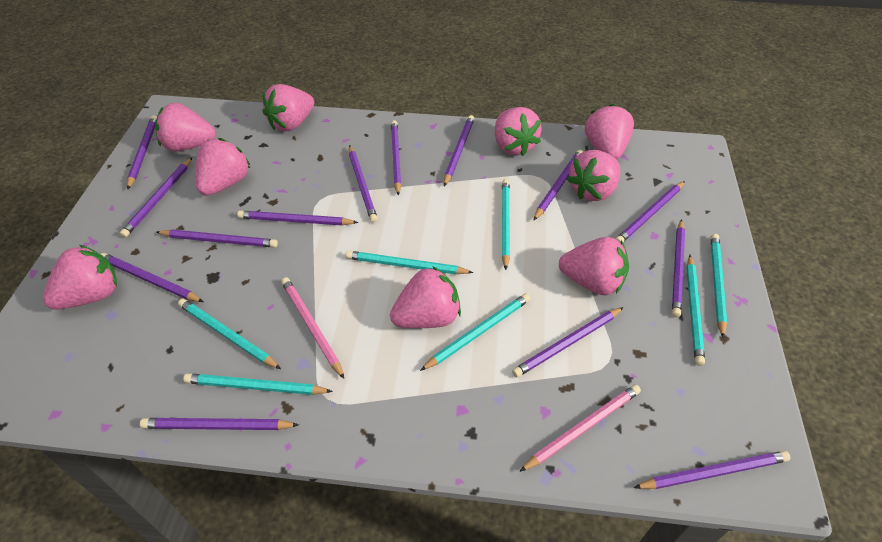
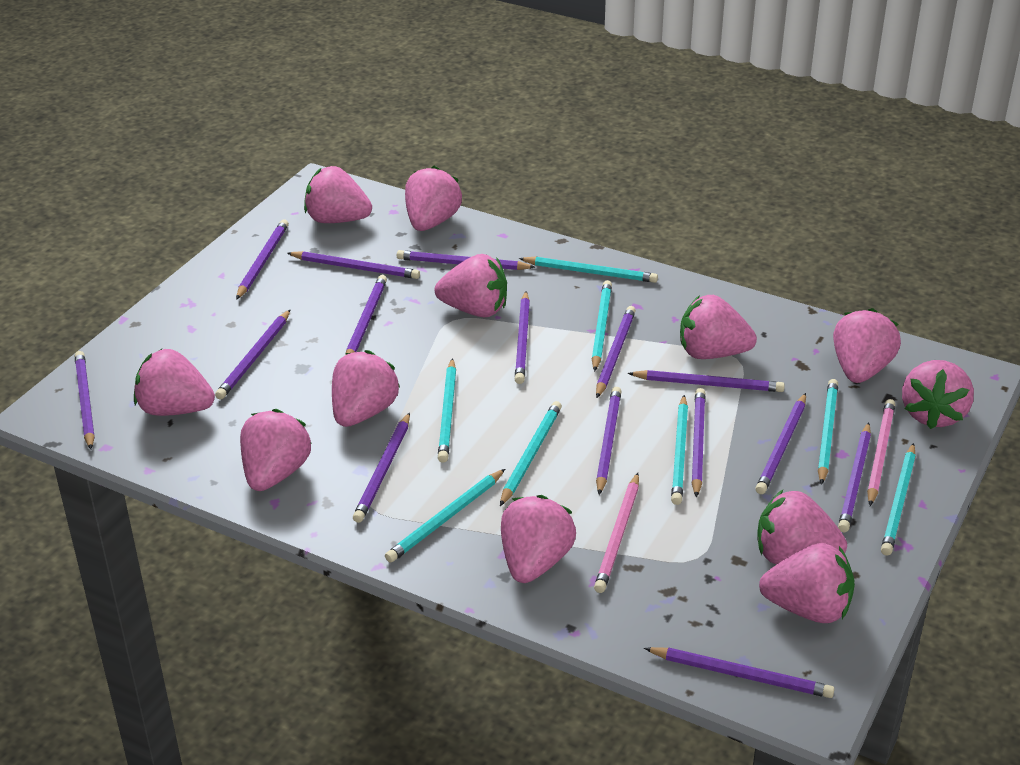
pink strawberry: 9 -> 12
purple pencil: 14 -> 15
turquoise pencil: 7 -> 8

